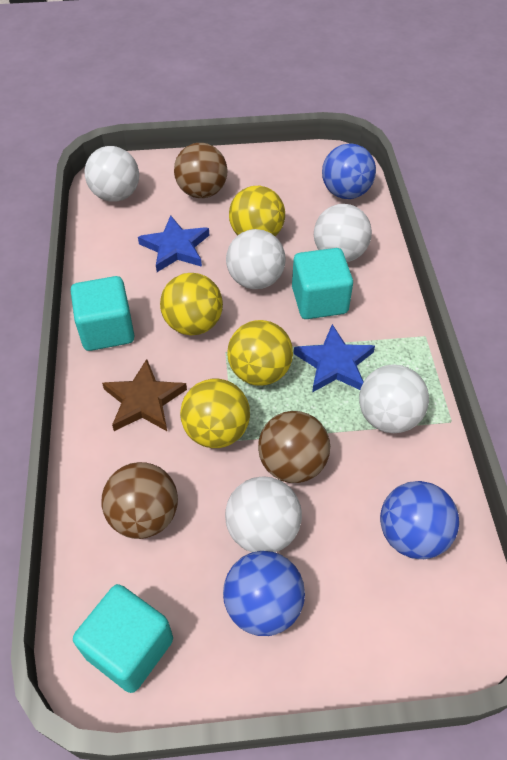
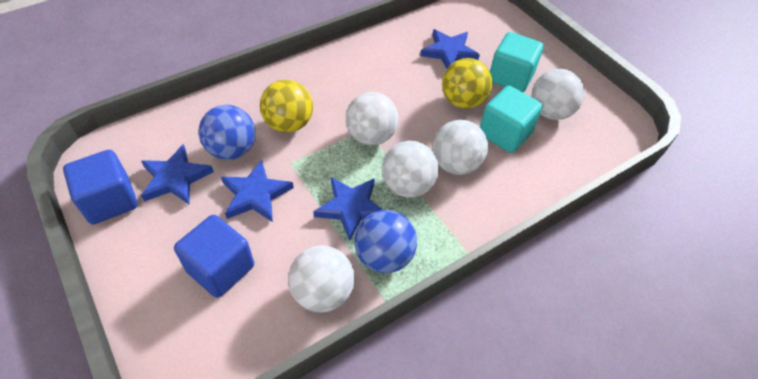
blue ball: 3 -> 2
blue cube: 0 -> 2
blue star: 2 -> 4
brown ball: 3 -> 0
brown star: 1 -> 0
turquoise cube: 3 -> 2
yellow ball: 4 -> 2

